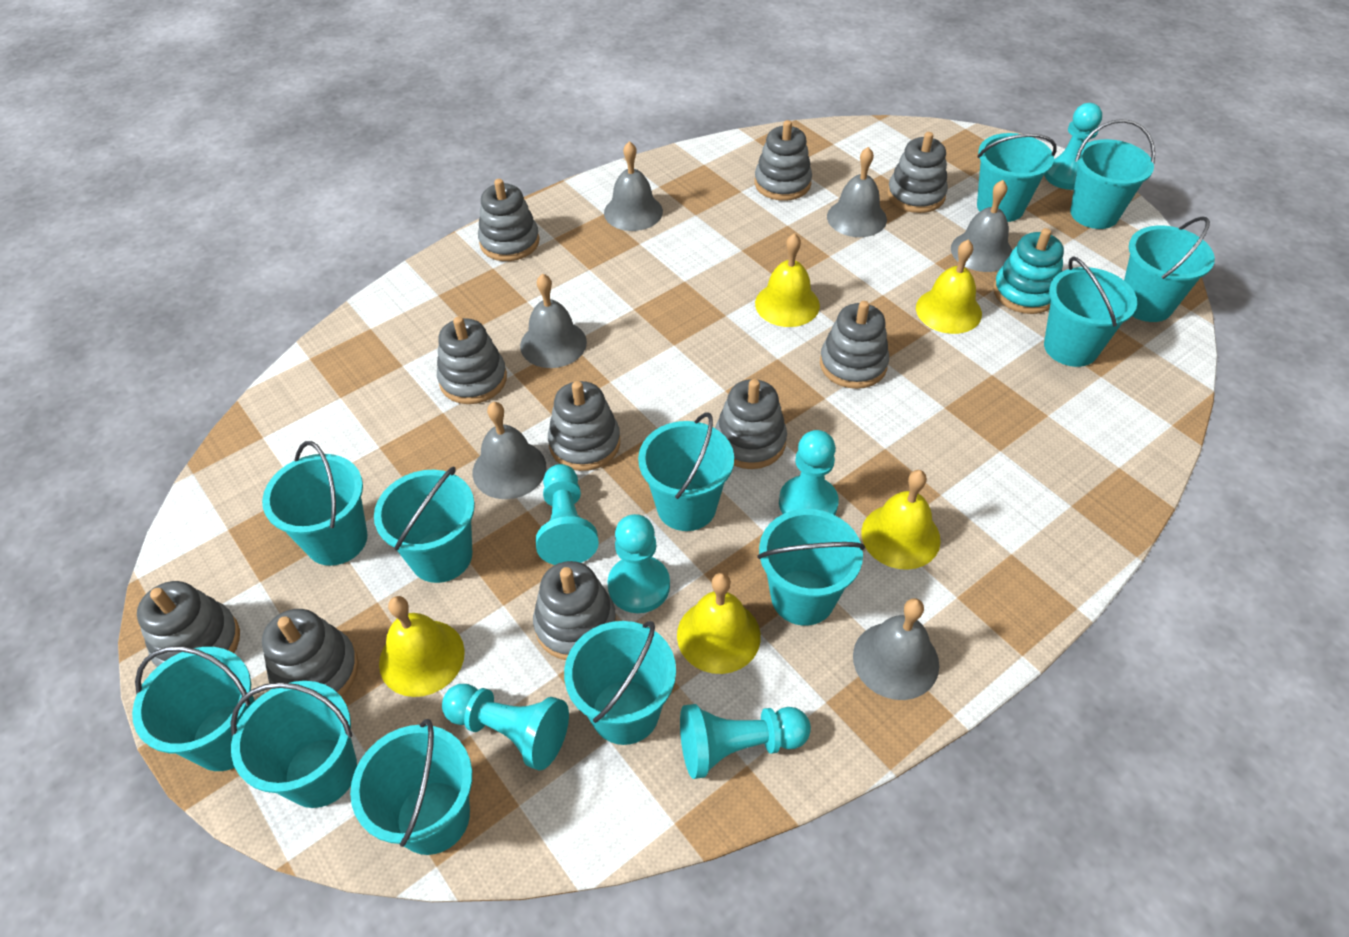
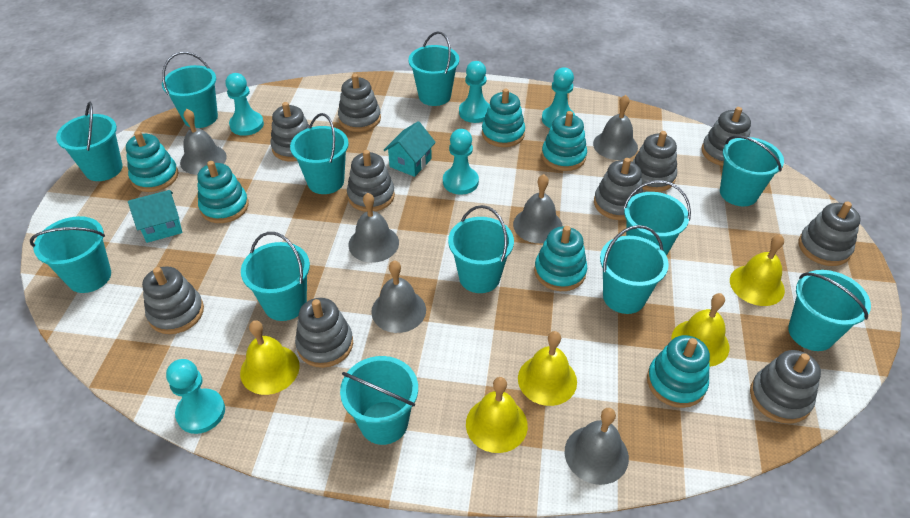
turquoise house: 0 -> 2
turquoise pawn: 6 -> 5
turquoise stacking toy: 1 -> 6

